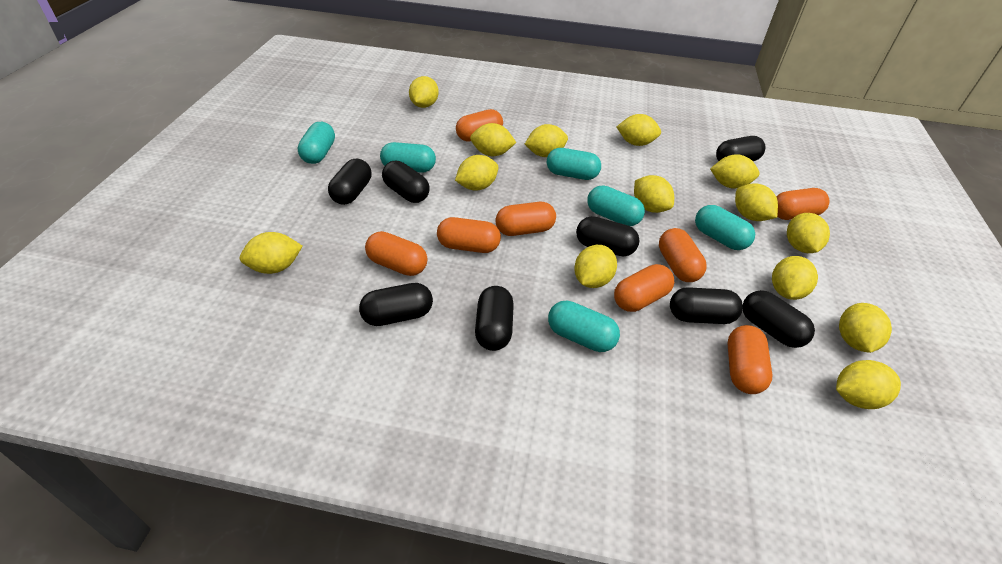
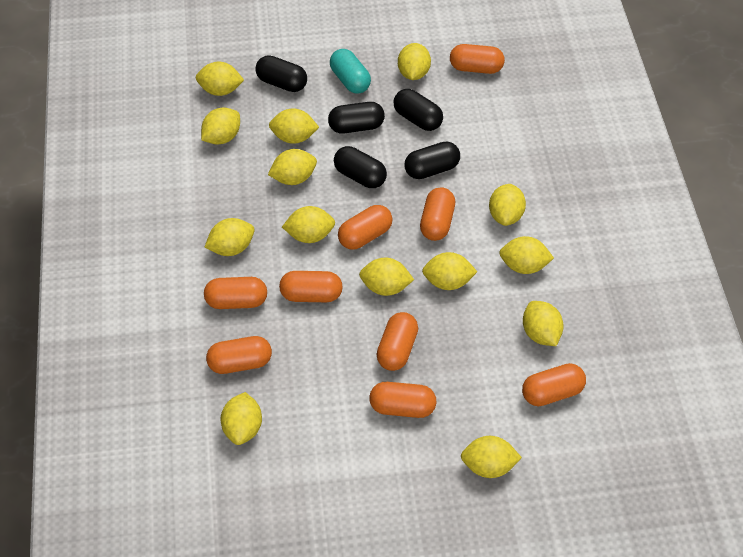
black capsule: 8 -> 5
orange capsule: 8 -> 9
turquoise capsule: 6 -> 1

